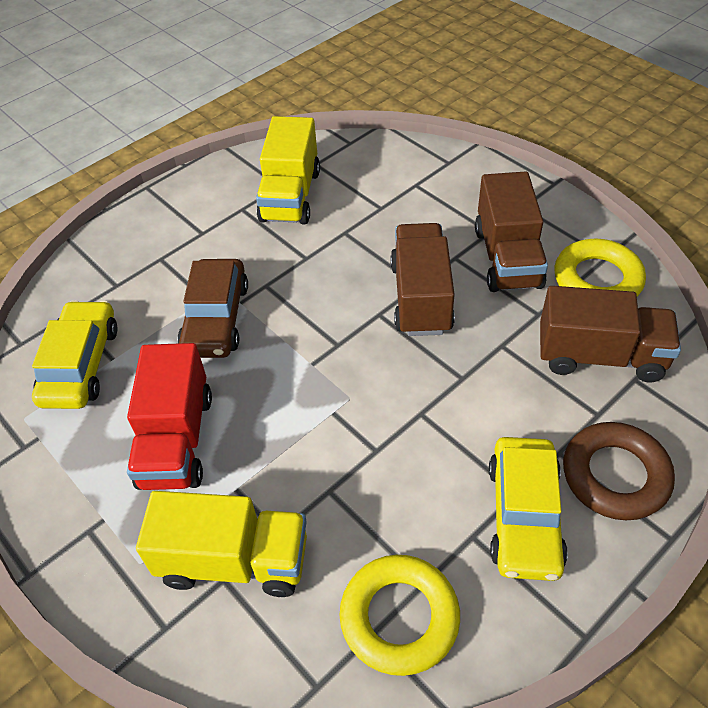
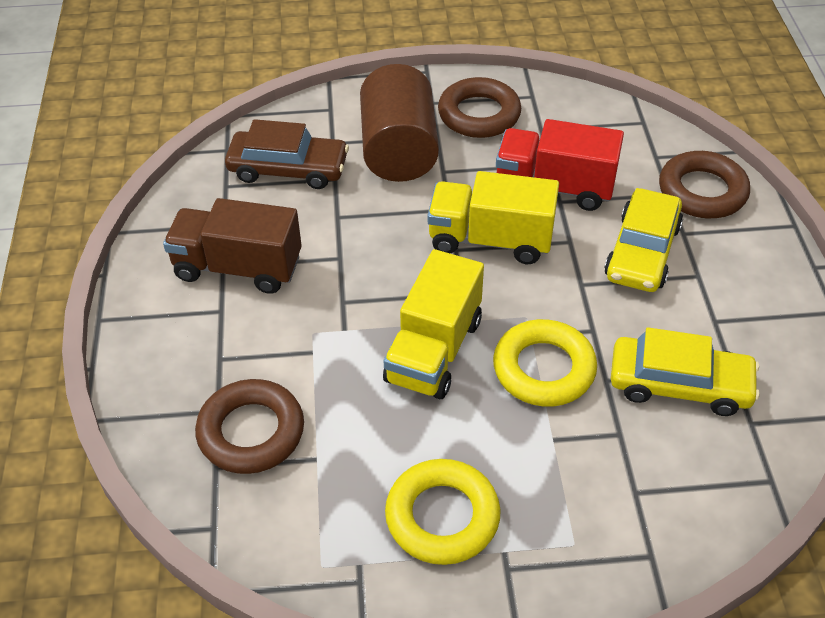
brown cylinder: 0 -> 1
brown ring: 1 -> 3
brown truck: 3 -> 1

